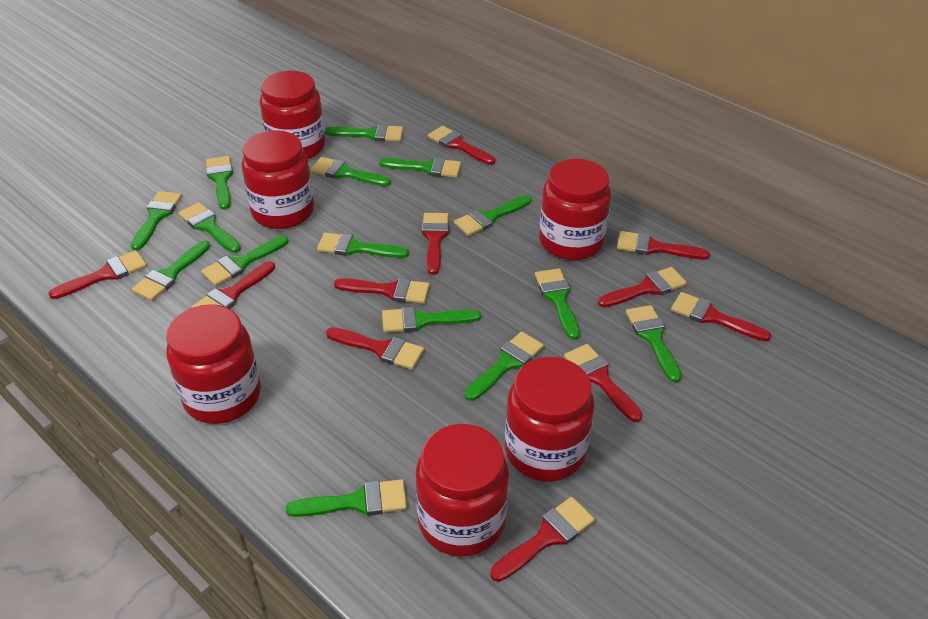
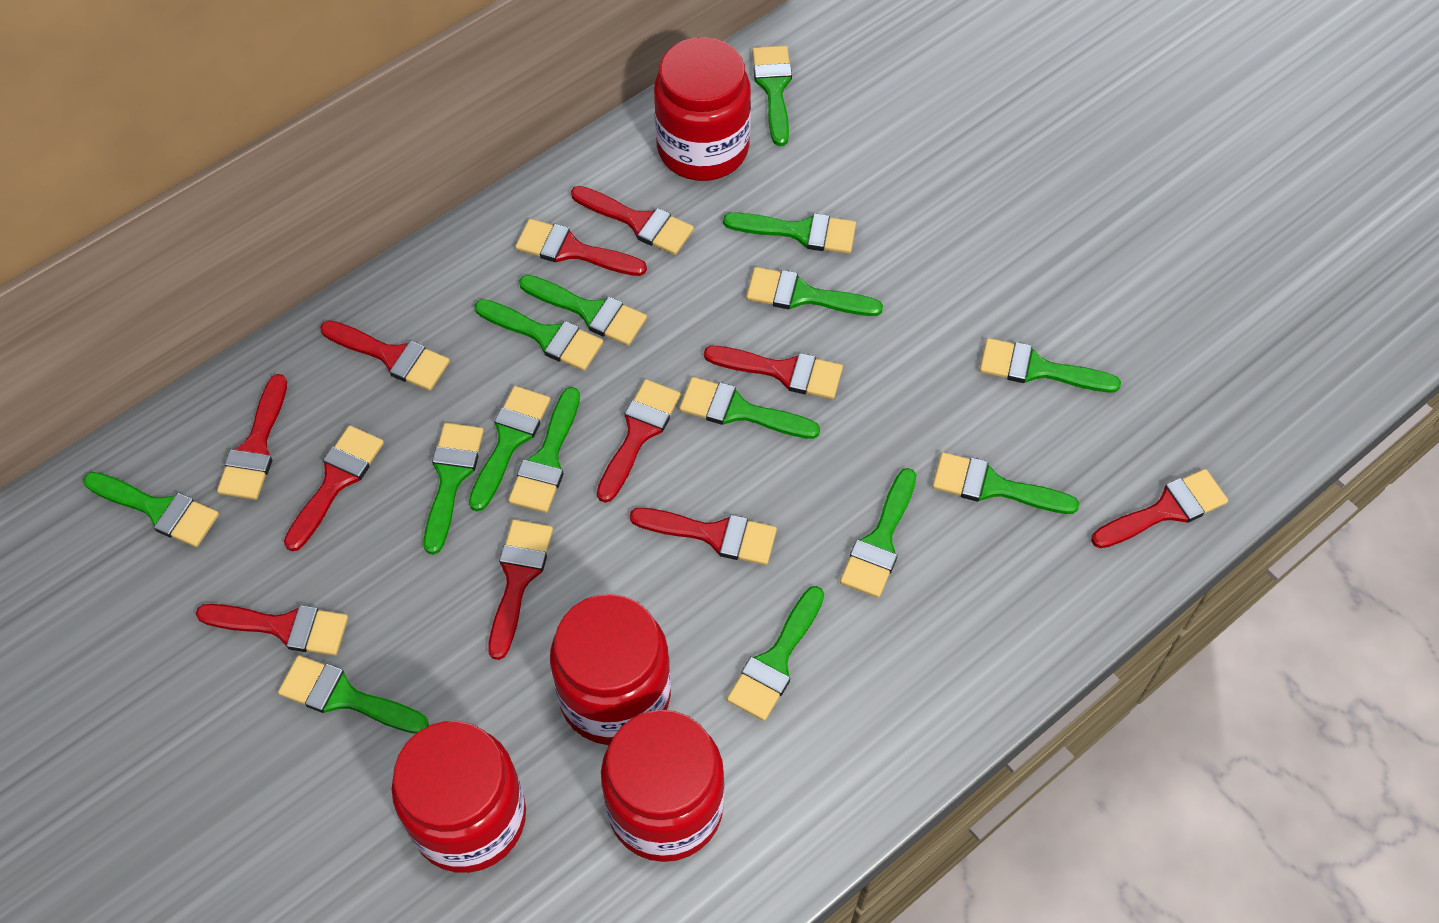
red jar: 6 -> 4

